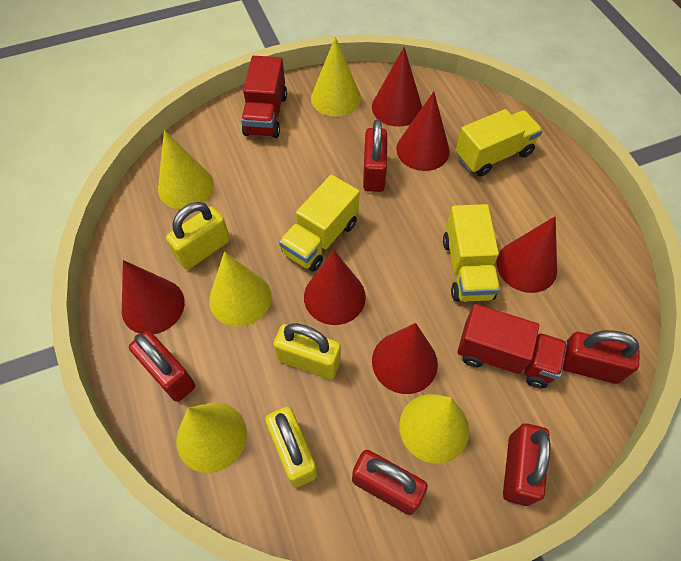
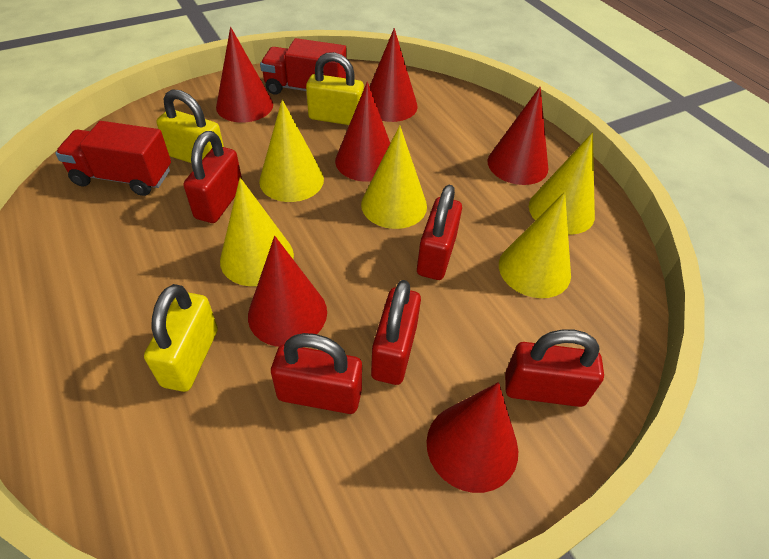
yellow truck: 3 -> 0

